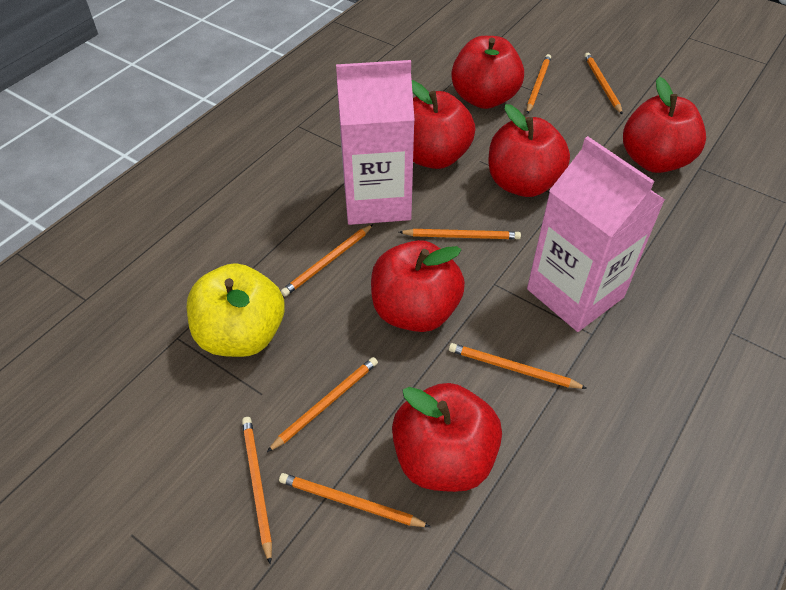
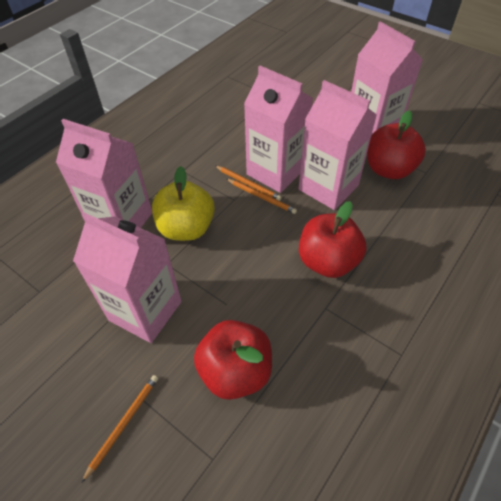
orange pencil: 8 -> 3
pink carton: 2 -> 5
red apple: 6 -> 3

